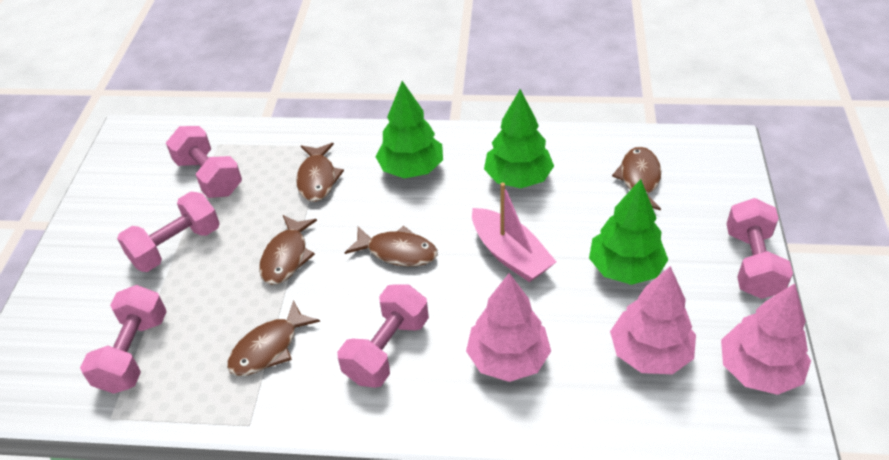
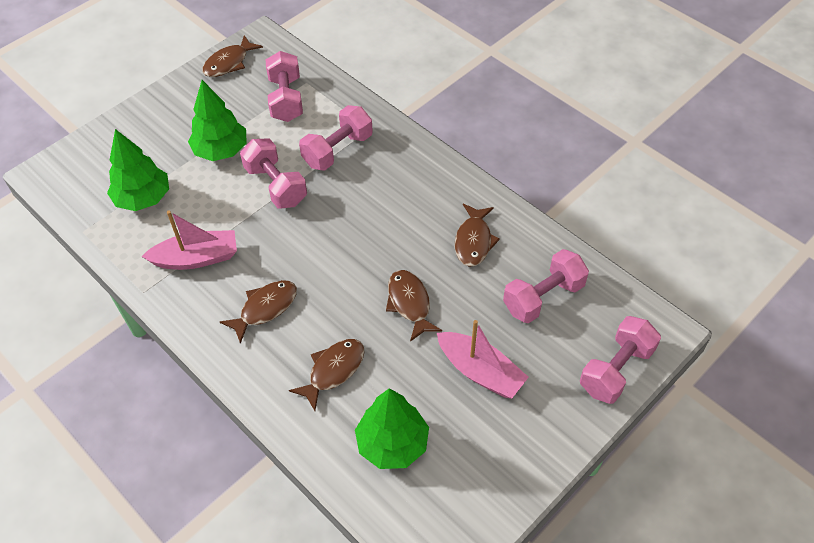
pink boat: 1 -> 2
pink tree: 3 -> 0

